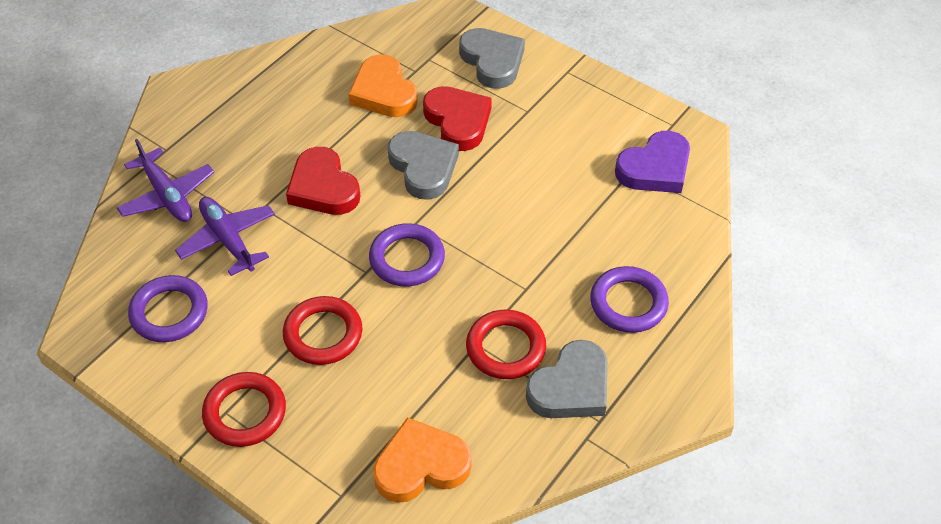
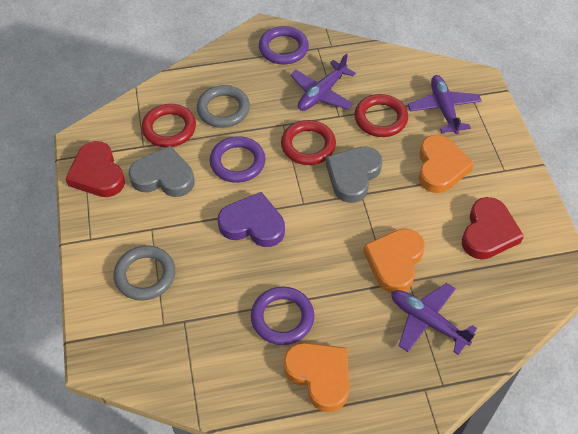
grey heart: 3 -> 2
grey ring: 0 -> 2
orange heart: 2 -> 3
purple plane: 2 -> 3

